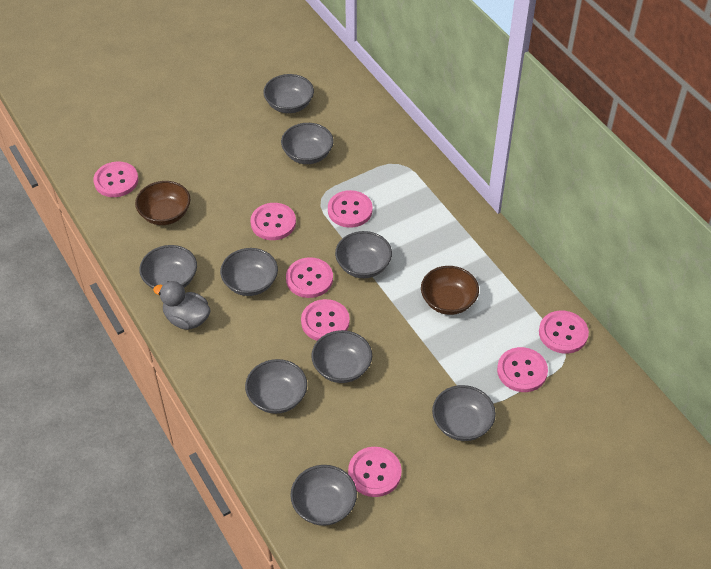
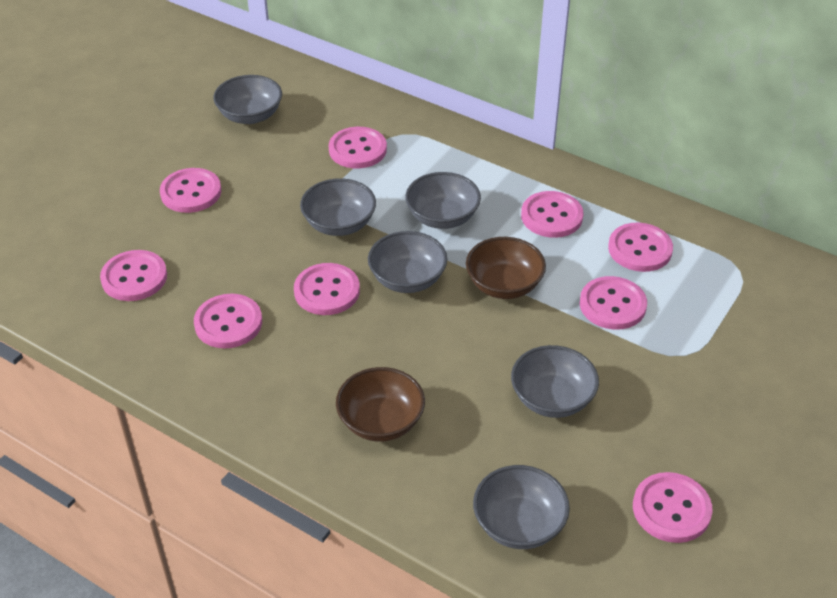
grey bowl: 9 -> 6
grey duck: 1 -> 0
pink button: 8 -> 9

